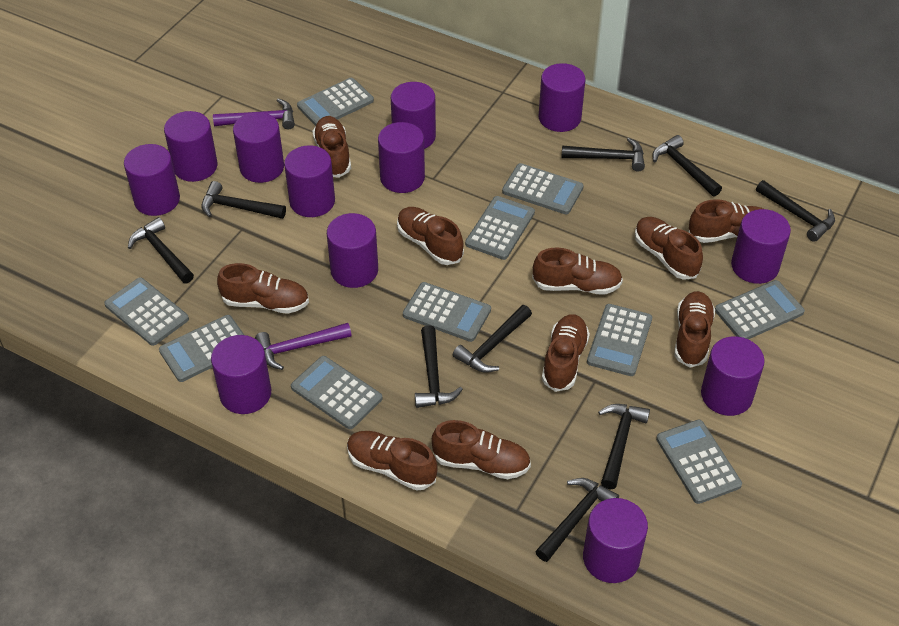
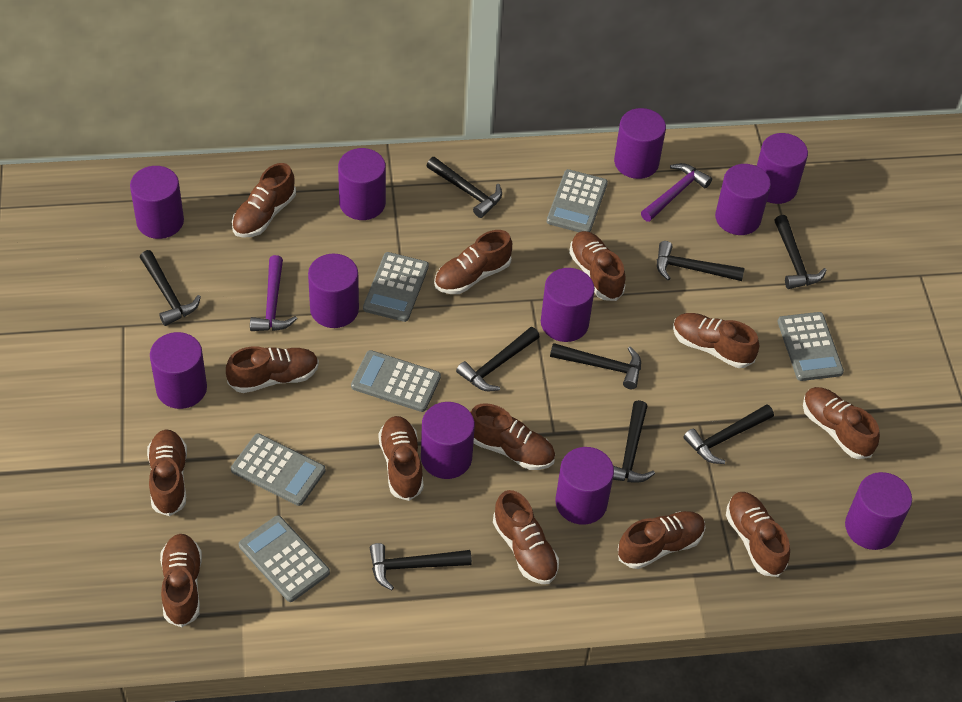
brown shoe: 10 -> 13
grey calculator: 10 -> 6
purple cylinder: 12 -> 11

